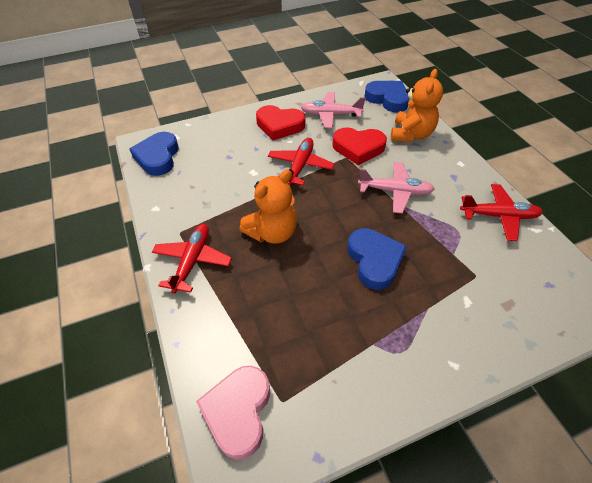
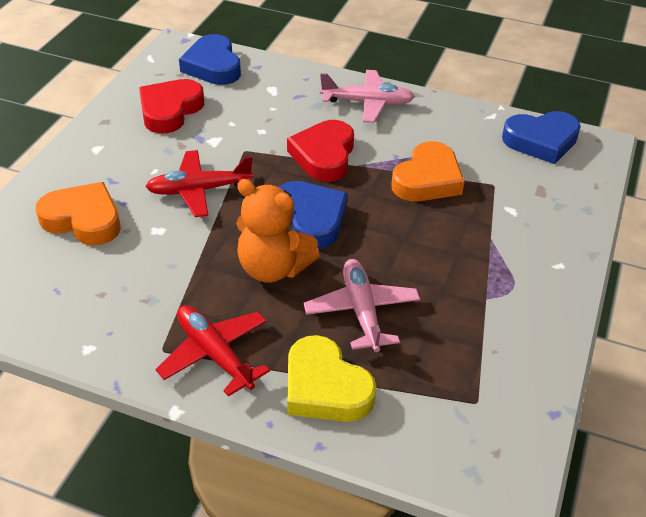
orange heart: 0 -> 2
orange teddy bear: 2 -> 1
pink heart: 1 -> 0
red plane: 3 -> 2
yellow heart: 0 -> 1

